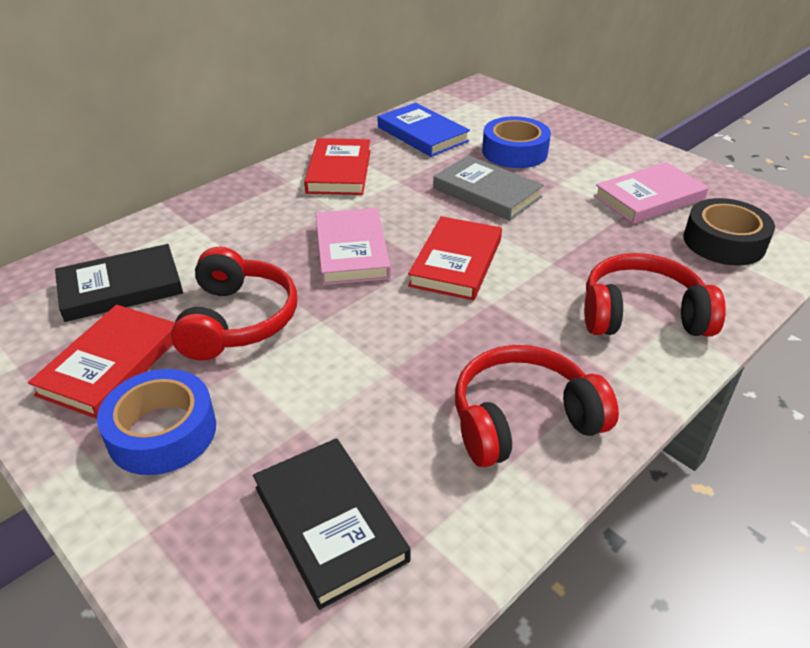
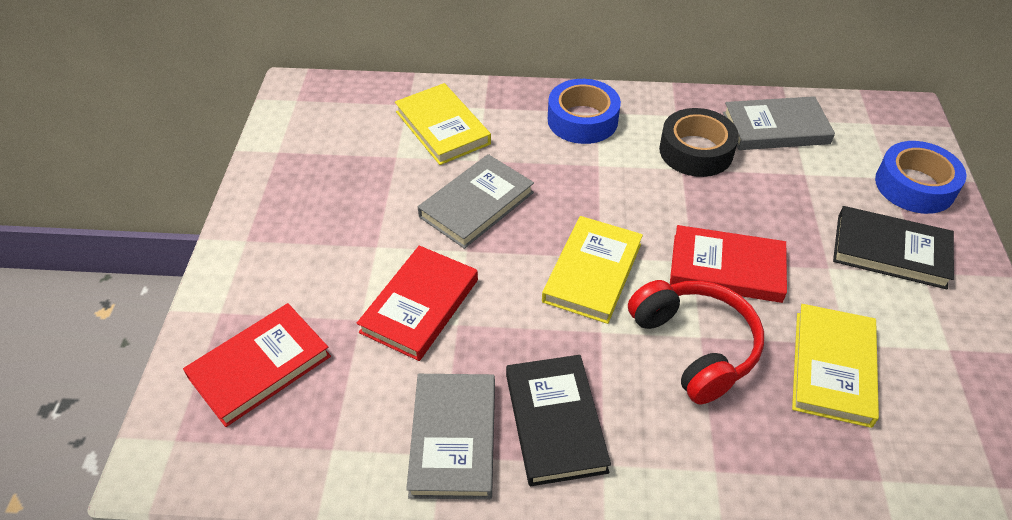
blue book: 1 -> 0
grey book: 1 -> 3
pink book: 2 -> 0
red headphones: 3 -> 1
yellow book: 0 -> 3

